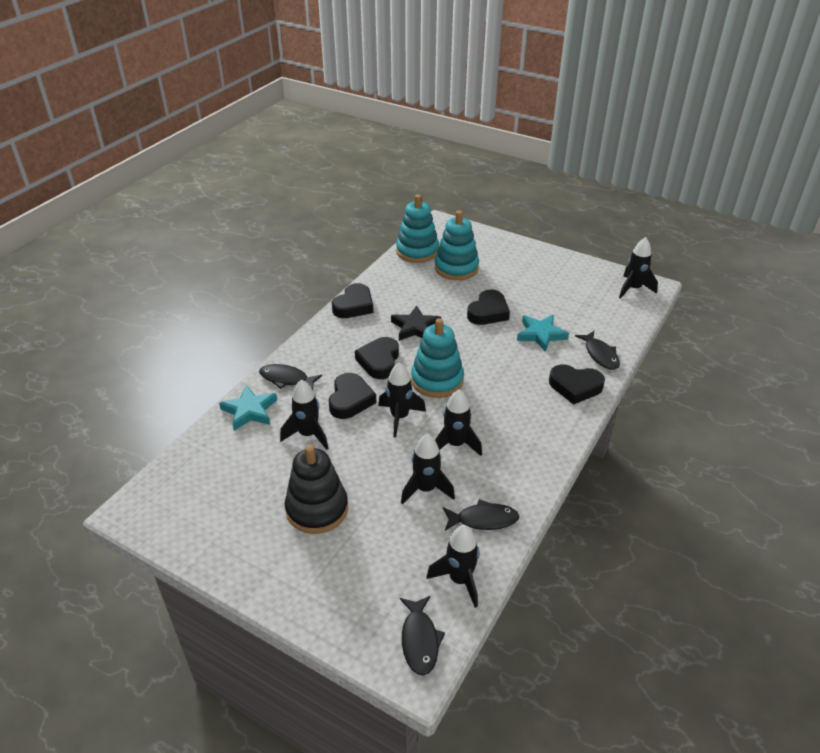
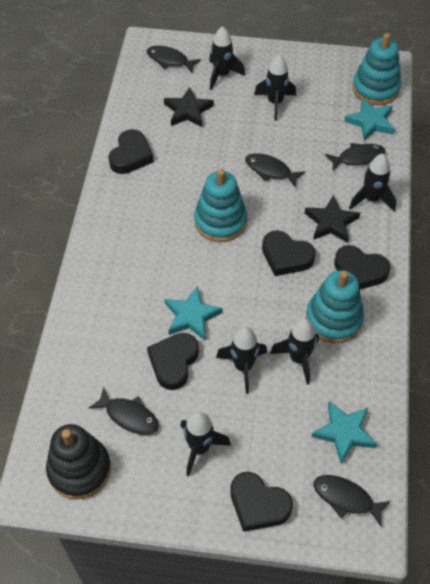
black fish: 4 -> 5
black star: 1 -> 2
turquoise star: 2 -> 3

